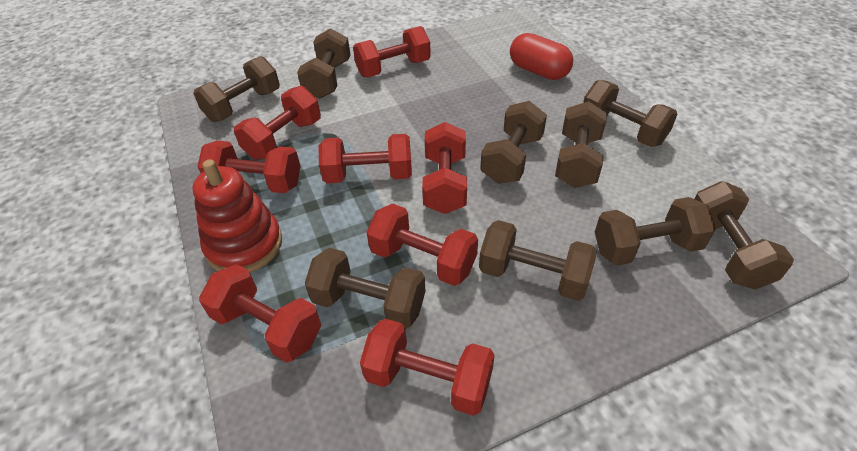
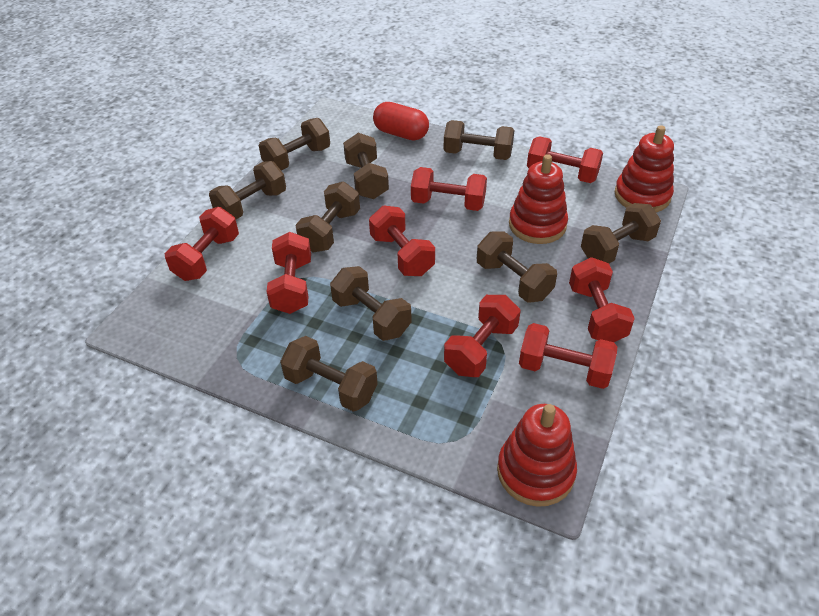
red stacking toy: 1 -> 3

